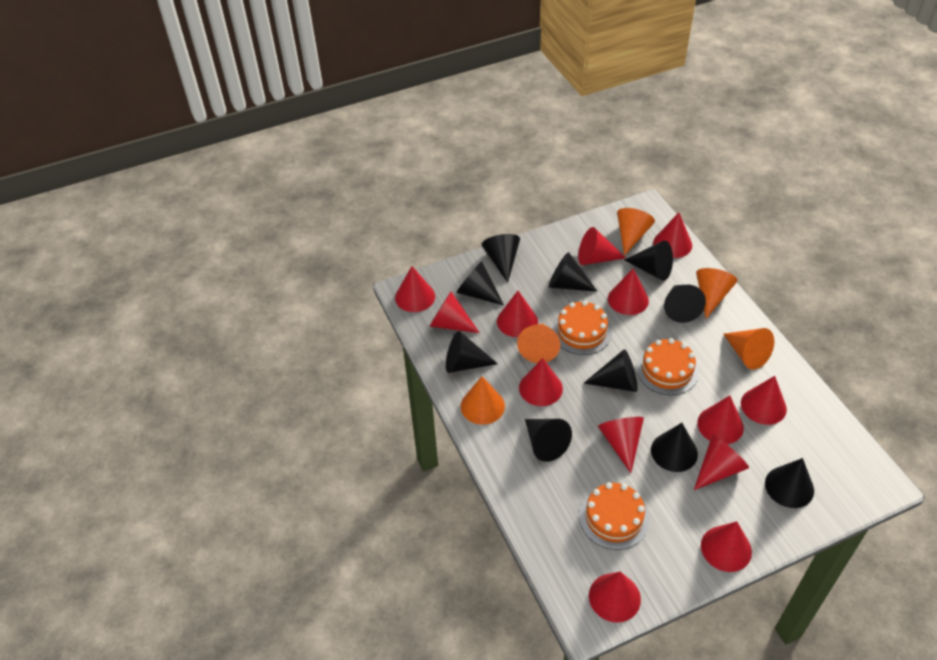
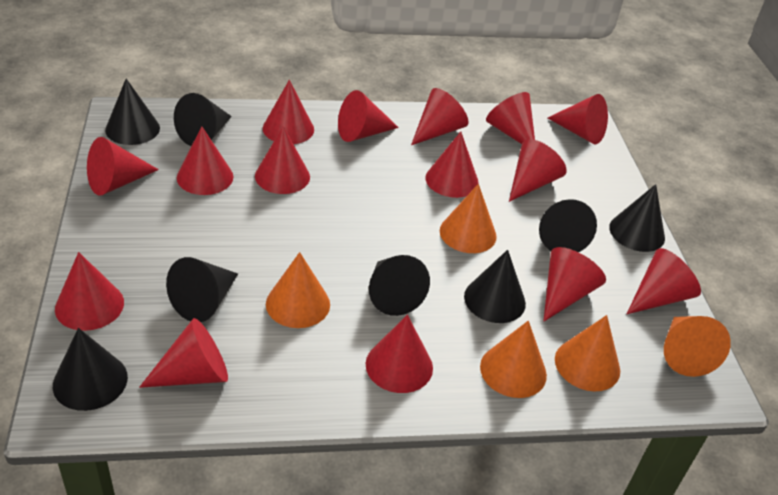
black cone: 10 -> 8
orange cake: 3 -> 0
red cone: 13 -> 15

